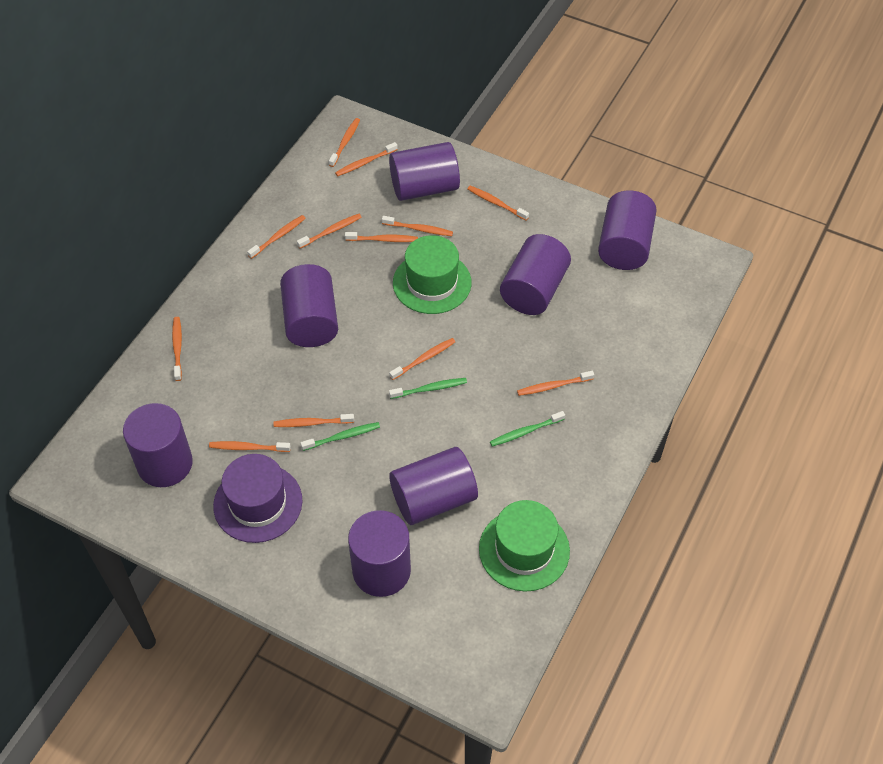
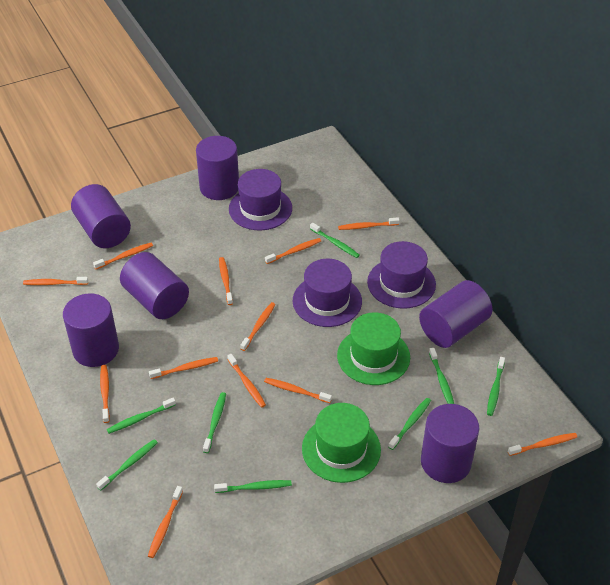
green toothbrush: 3 -> 8
purple cylinder: 7 -> 6
purple hat: 1 -> 3

